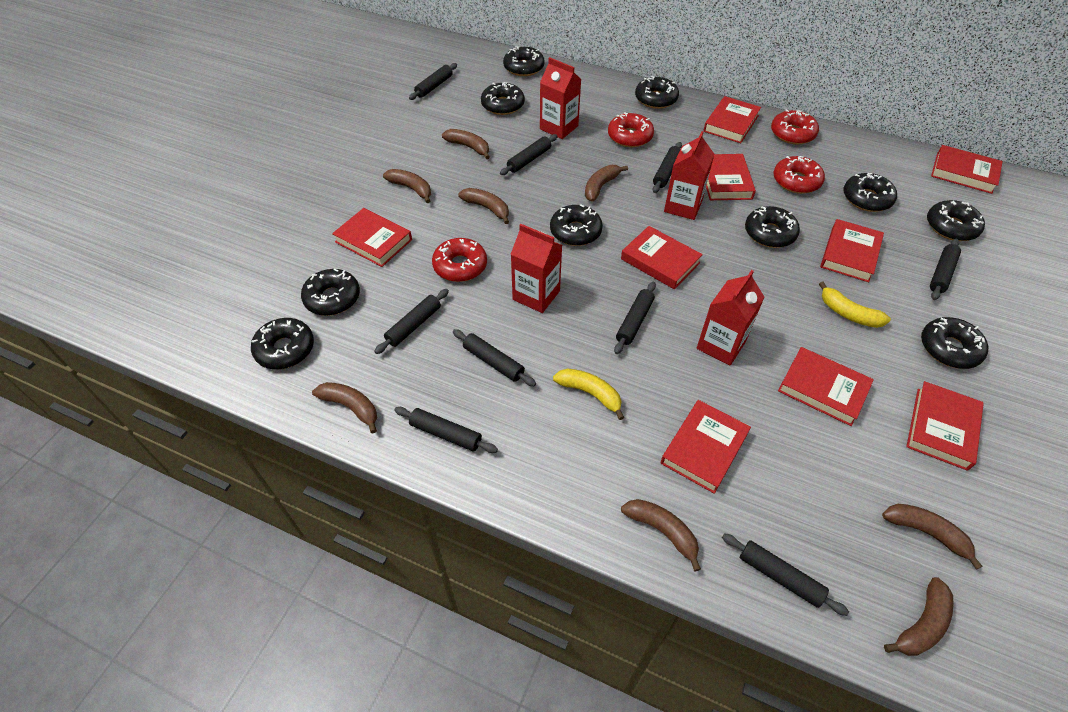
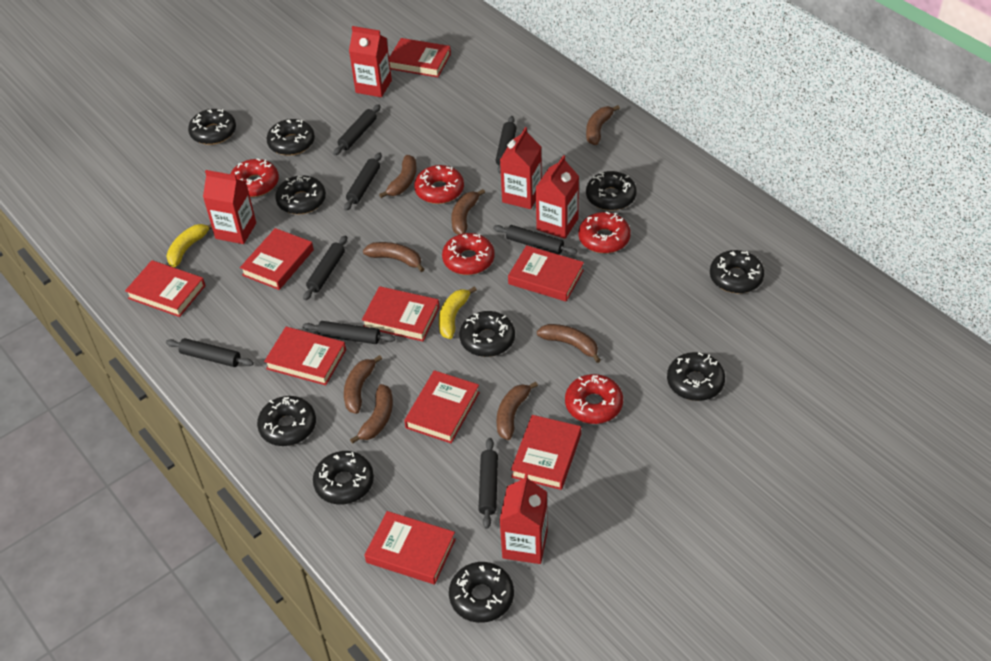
black rolling pin: 9 -> 8
red carton: 4 -> 5
red donut: 4 -> 5

